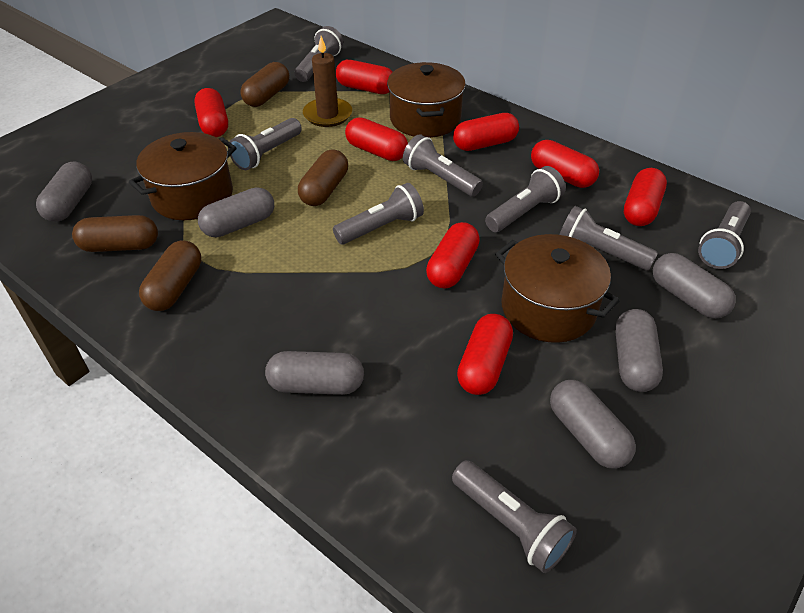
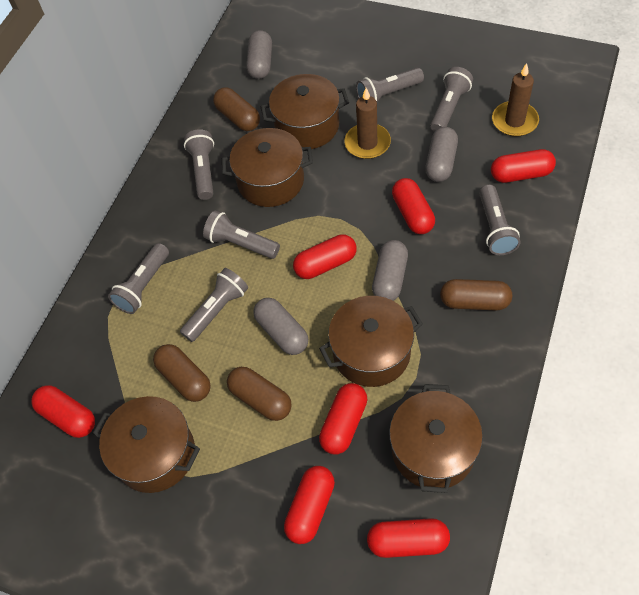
brown candle: 1 -> 2
brown pot: 3 -> 5
grey capsule: 6 -> 4
grey flashlight: 8 -> 7
red capsule: 8 -> 7

